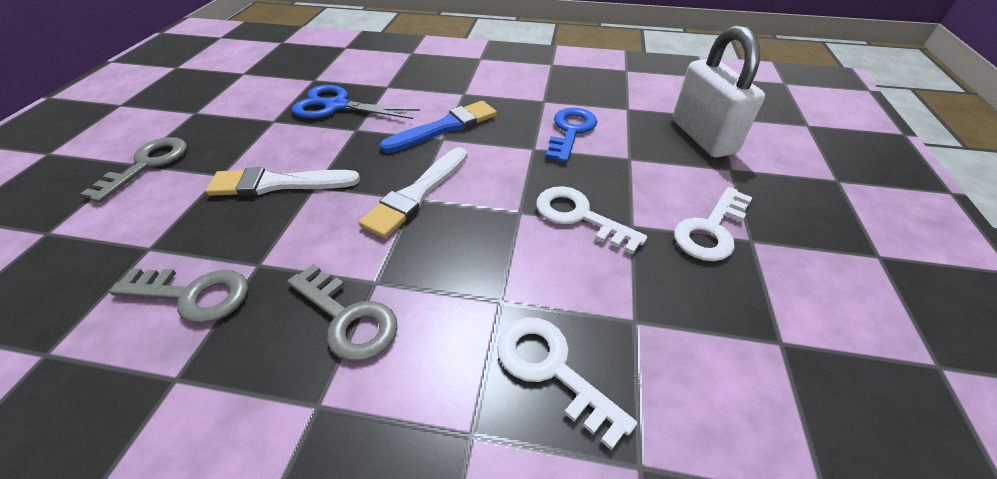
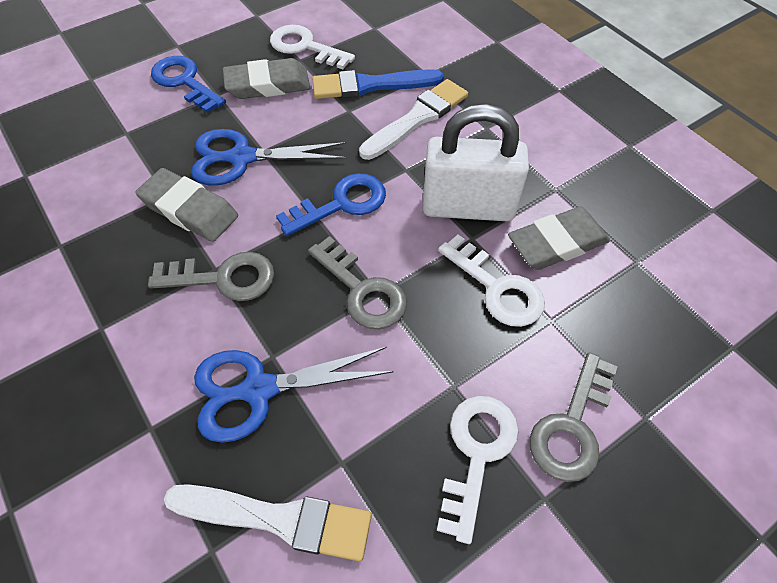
blue key: 1 -> 2
blue scissors: 1 -> 2
grey eraser: 0 -> 3

